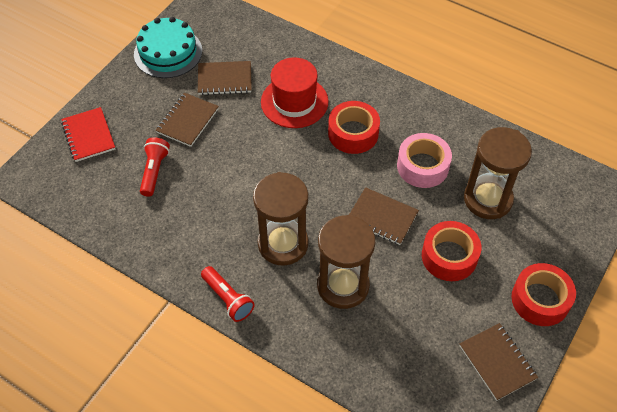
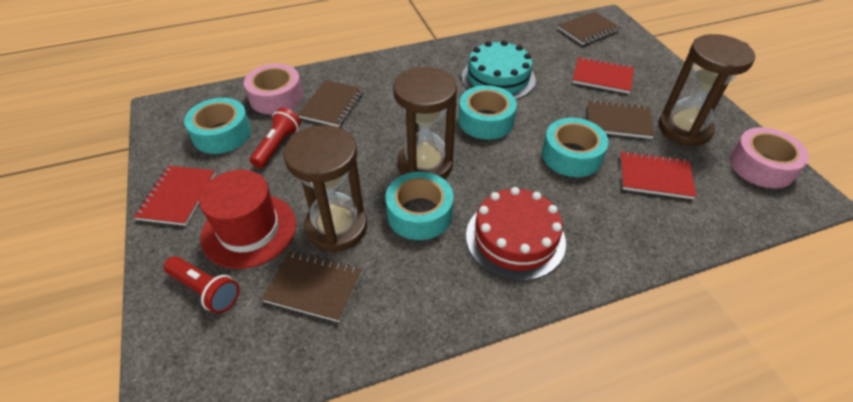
pink tape: 1 -> 2
red cake: 0 -> 1
red notebook: 1 -> 3
red tape: 3 -> 0
turquoise tape: 0 -> 4

